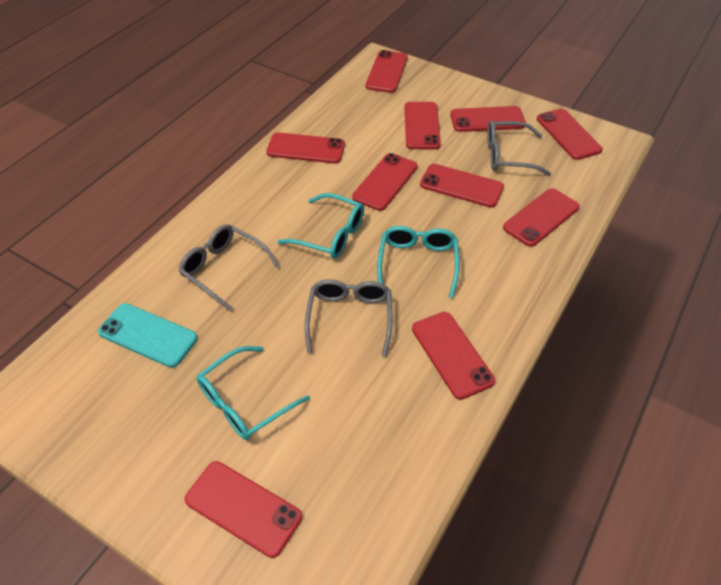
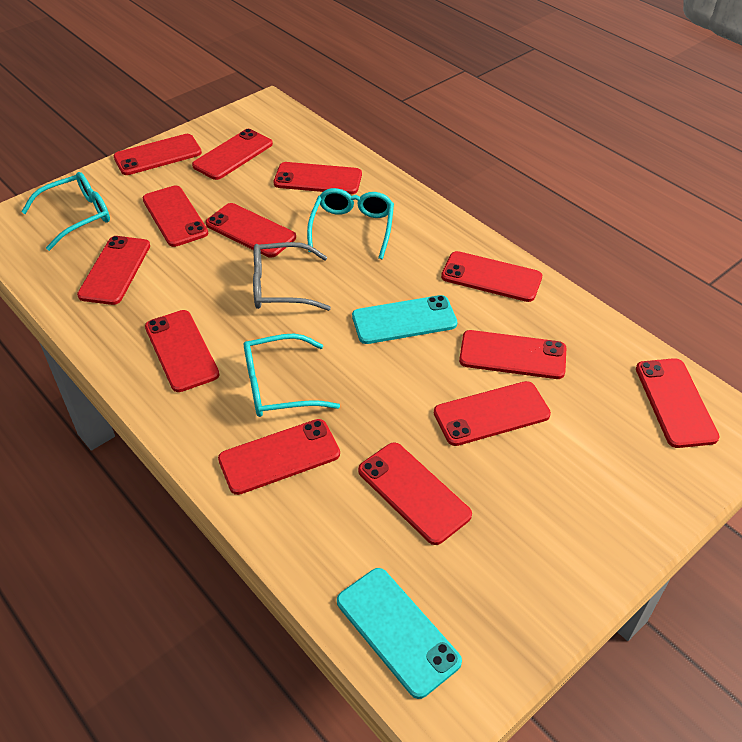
grey glasses: 3 -> 1
red phone: 10 -> 13
turquoise phone: 1 -> 2

